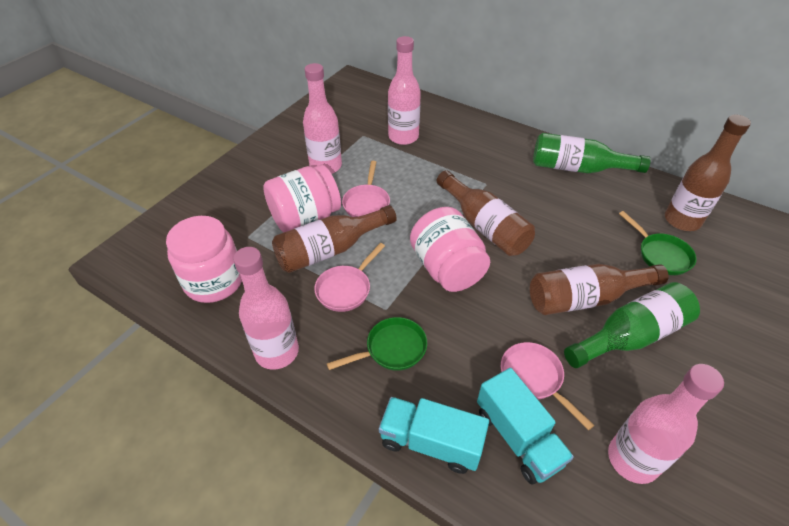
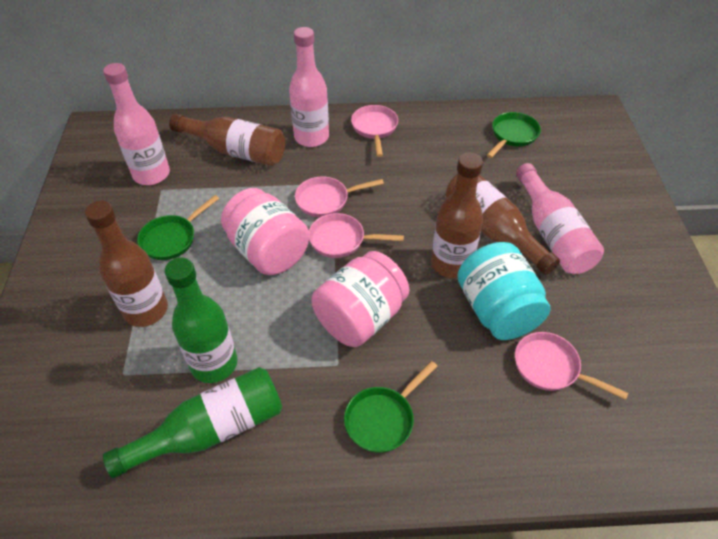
green pan: 2 -> 3
pink bottle: 4 -> 3
pink jar: 3 -> 2
pink pan: 3 -> 4
turquoise jar: 0 -> 1
turquoise truck: 2 -> 0

